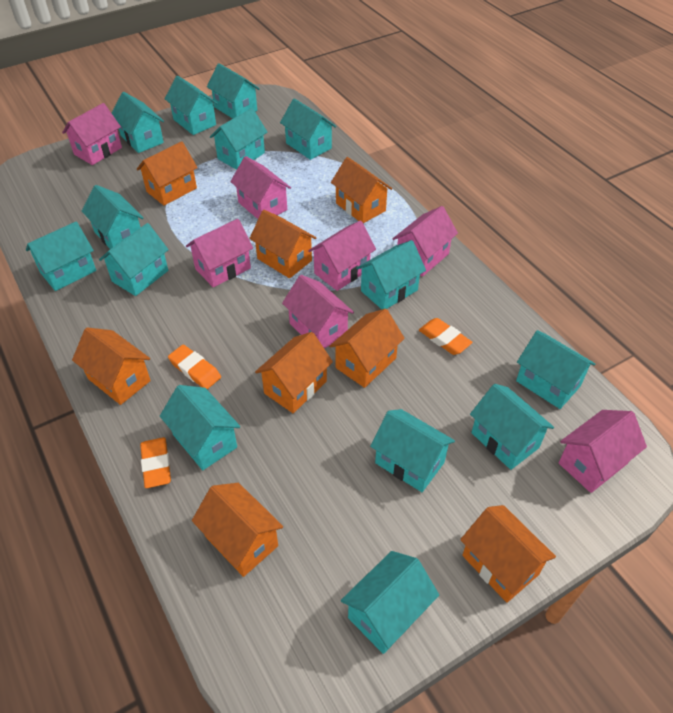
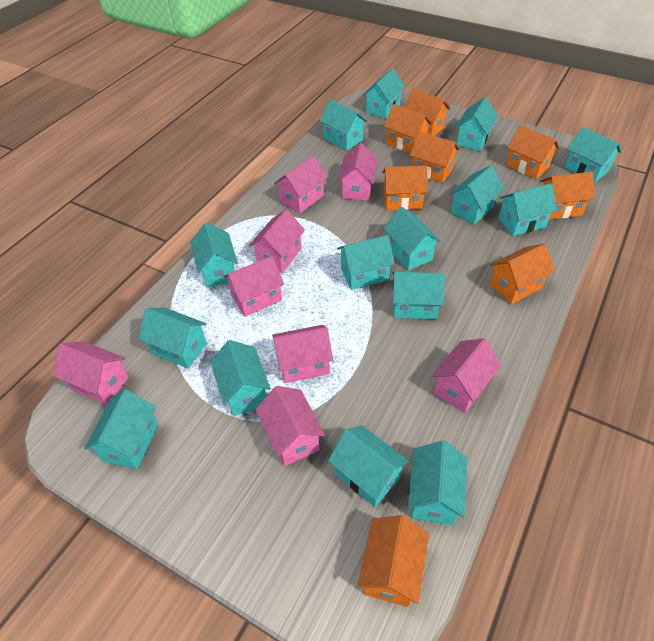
orange eraser: 3 -> 0
pink house: 7 -> 8
turquoise house: 14 -> 15

